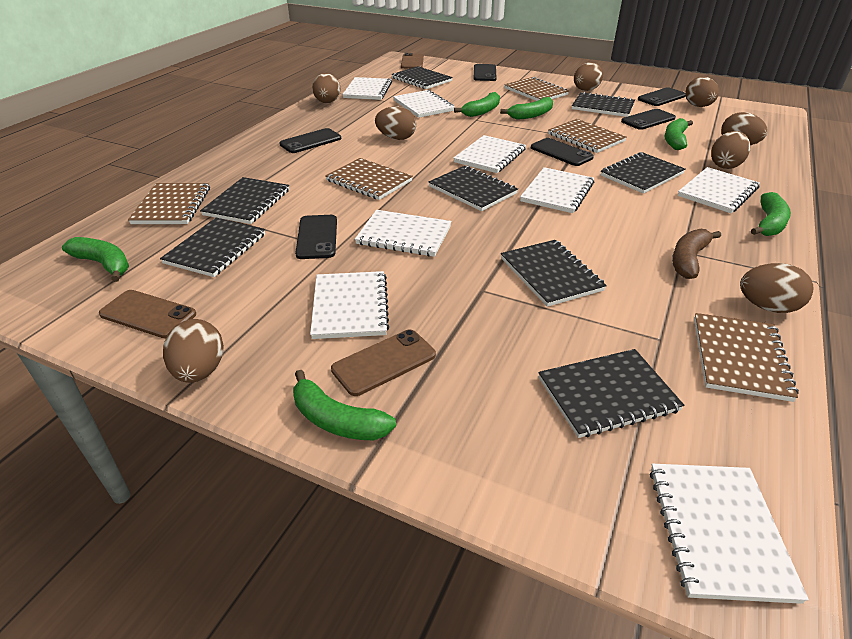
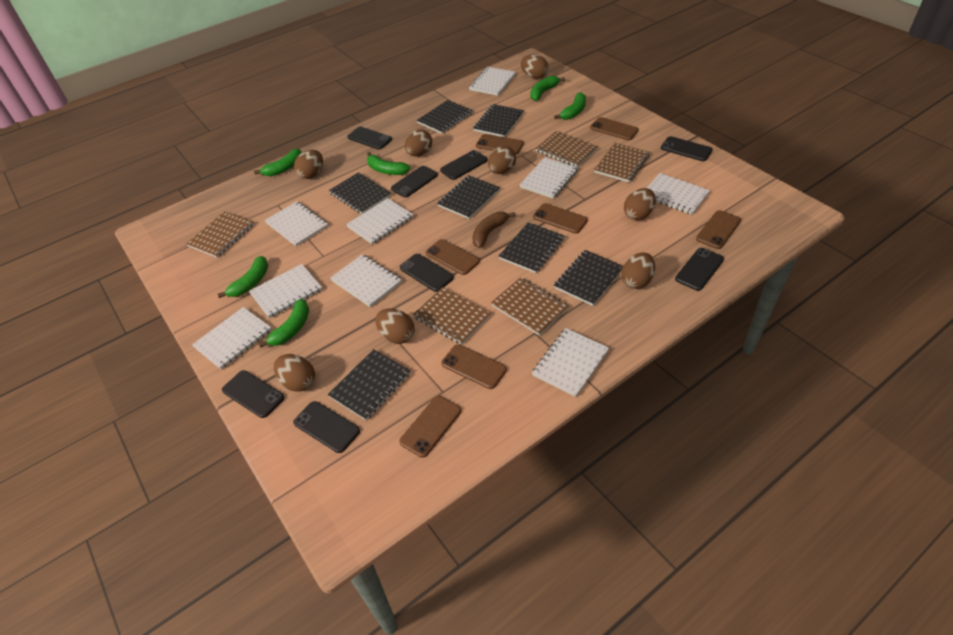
black notebook: 8 -> 7
black phone: 6 -> 8
brown phone: 3 -> 7
white notebook: 8 -> 9

